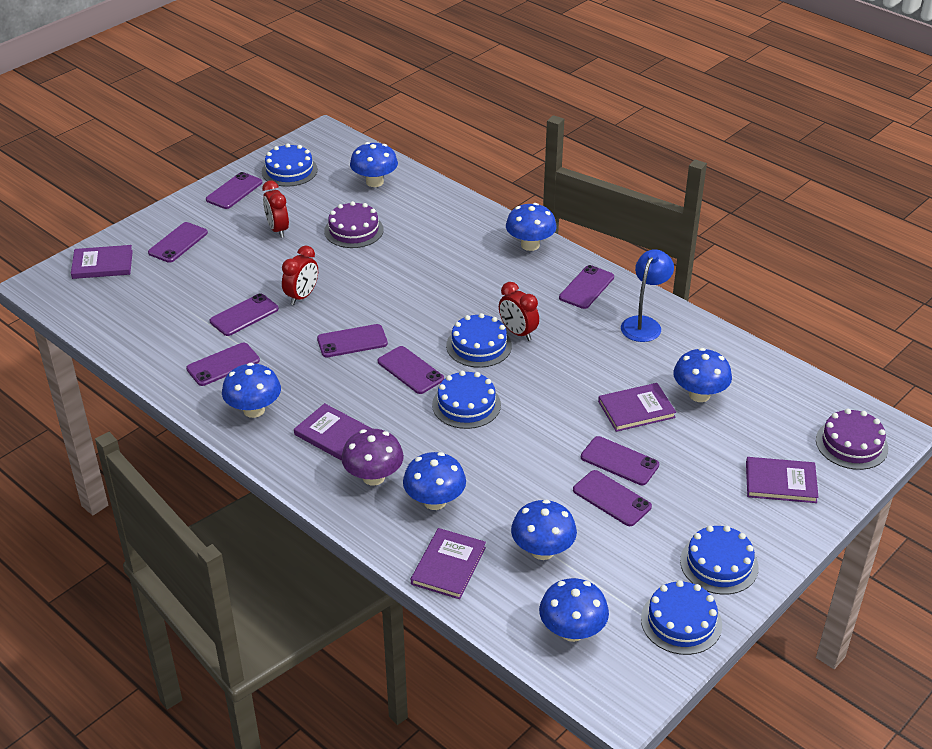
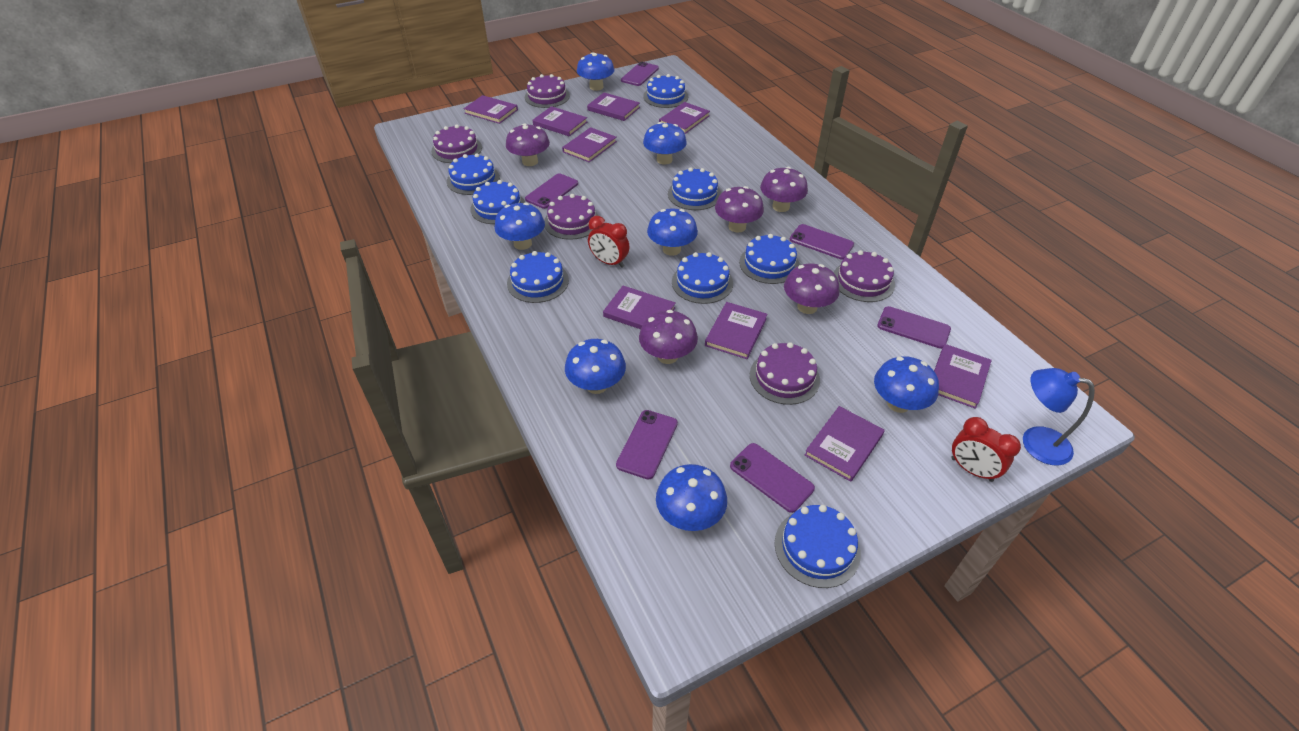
blue cake: 5 -> 8
purple book: 5 -> 9
purple cake: 2 -> 5
purple mushroom: 1 -> 5
purple phone: 9 -> 6
red clock: 3 -> 2

